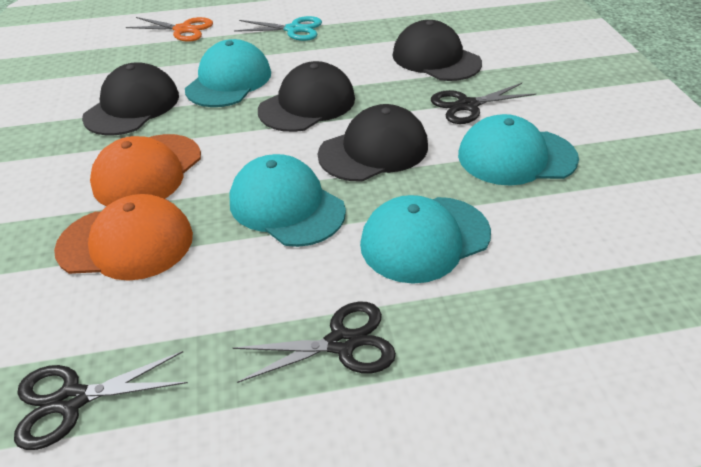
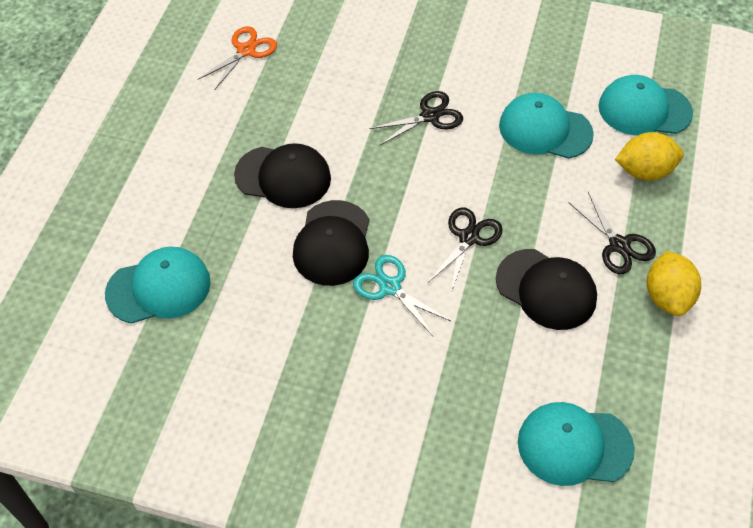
black cap: 4 -> 3
orange cap: 2 -> 0
yellow lemon: 0 -> 2

